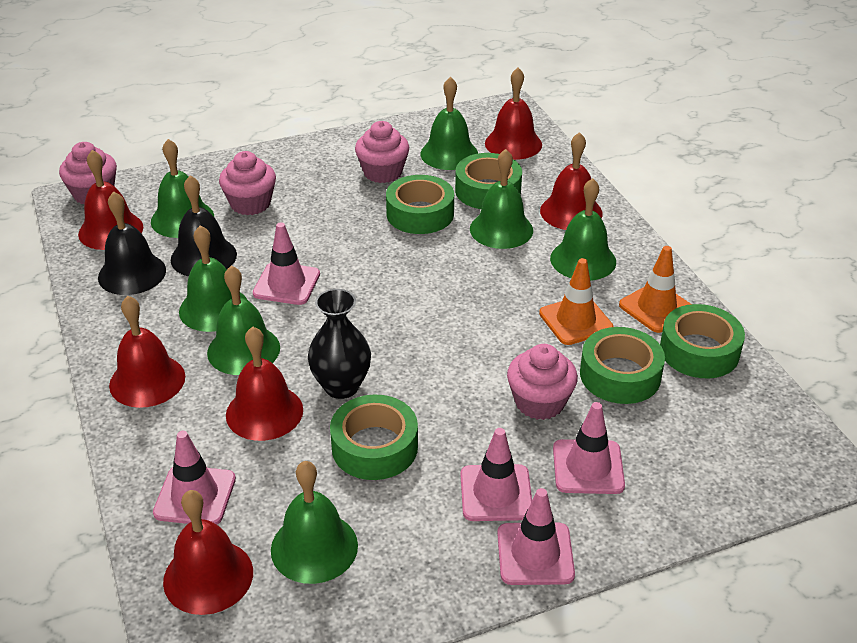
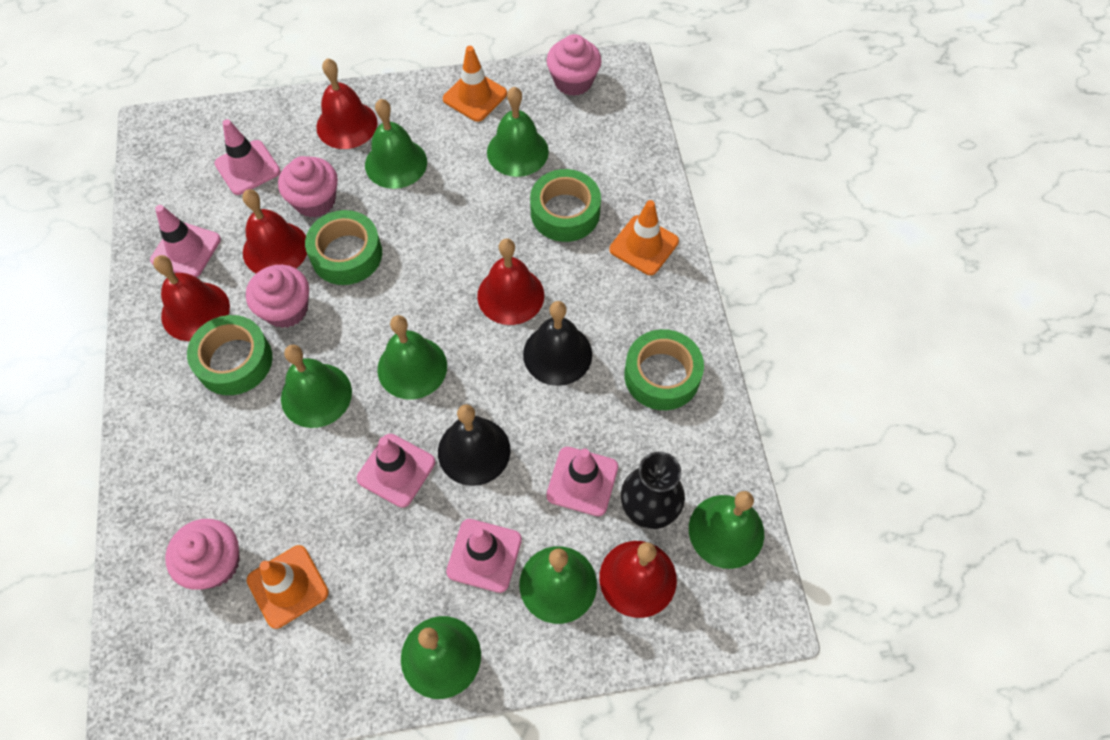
green tape: 5 -> 4
orange traffic cone: 2 -> 3
red bell: 6 -> 5

